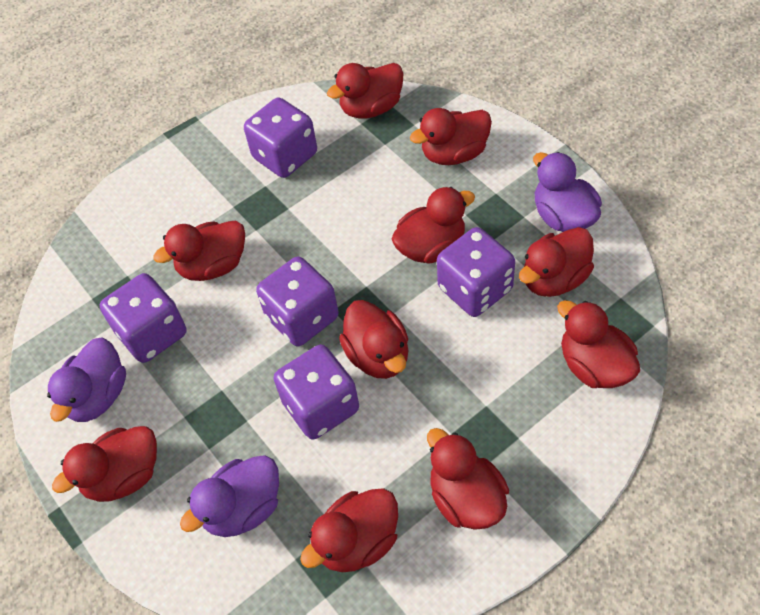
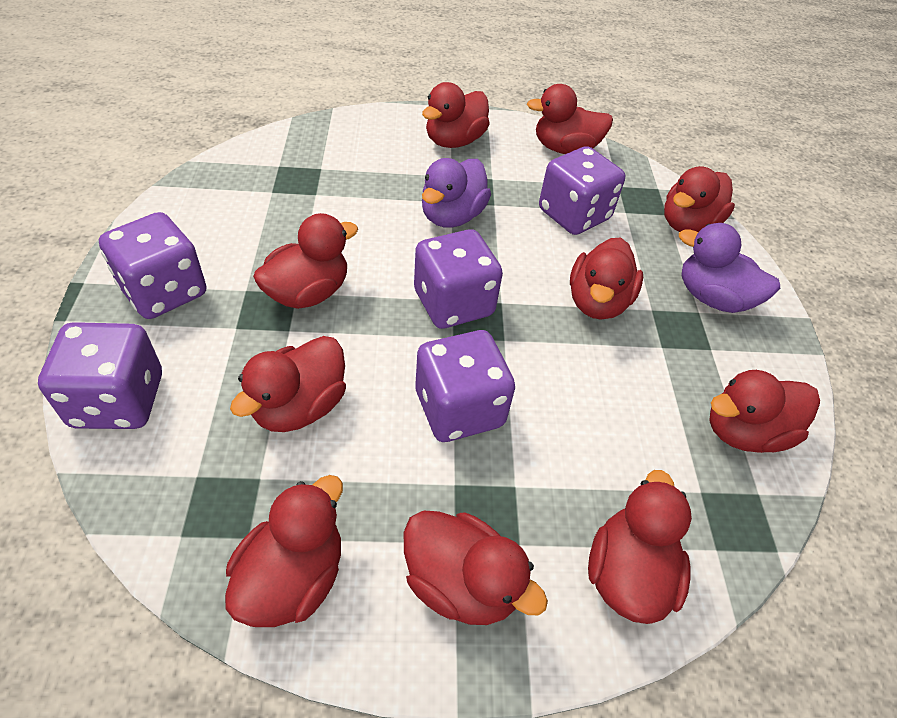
purple duck: 3 -> 2

